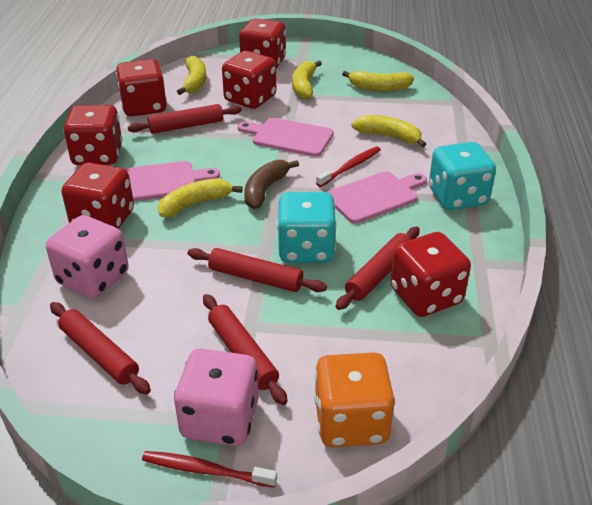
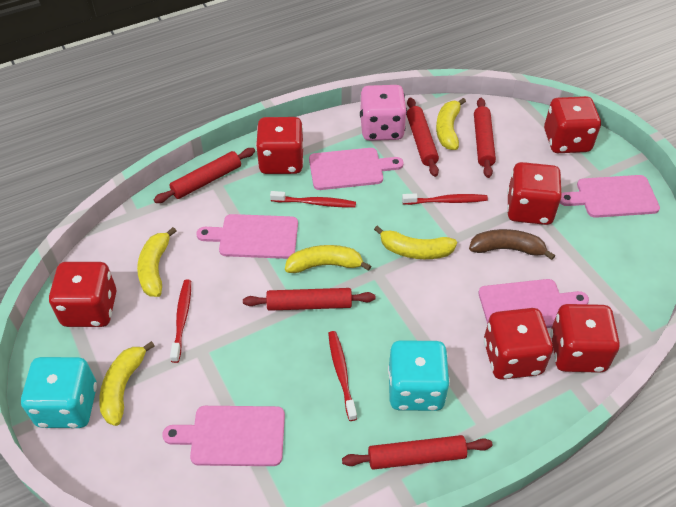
orange dice: 1 -> 0
pink cutting board: 3 -> 5
pink dice: 2 -> 1
red toothbrush: 2 -> 4

